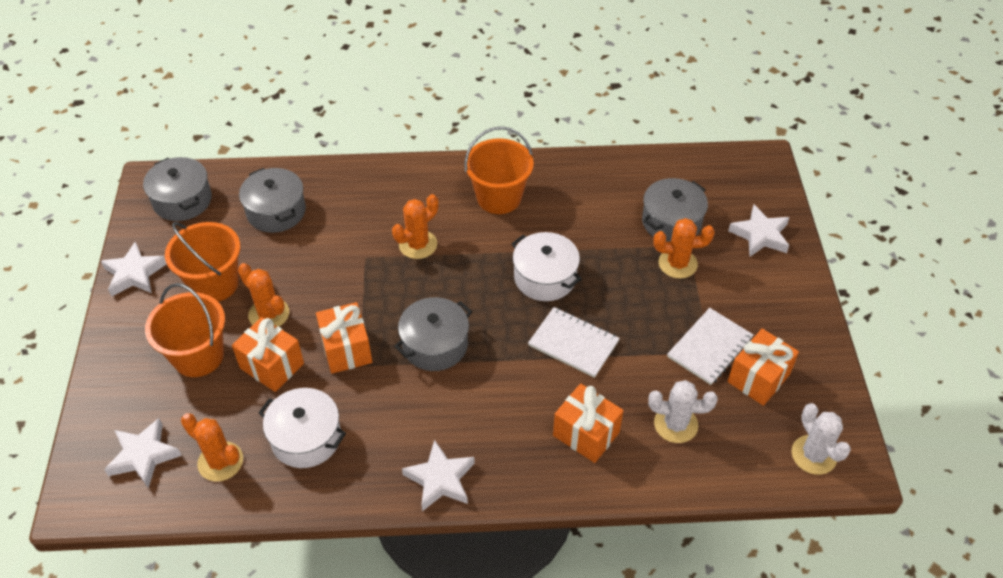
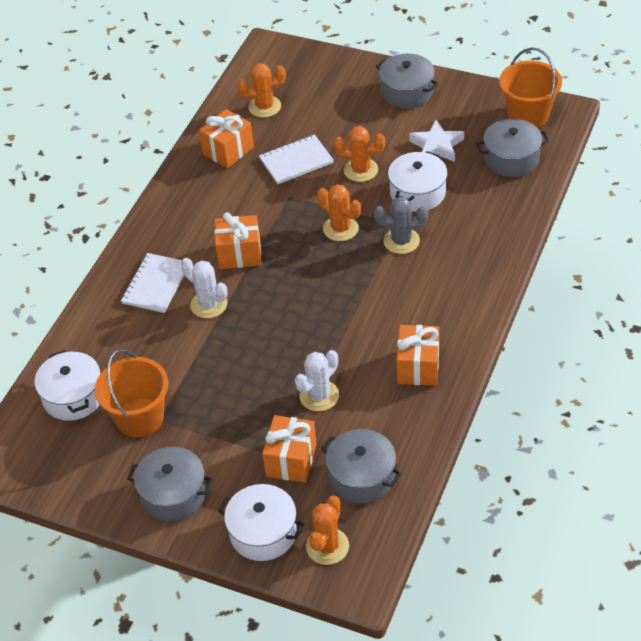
grey cactus: 0 -> 1
orange bucket: 3 -> 2
white pot: 2 -> 3
white star: 4 -> 1

